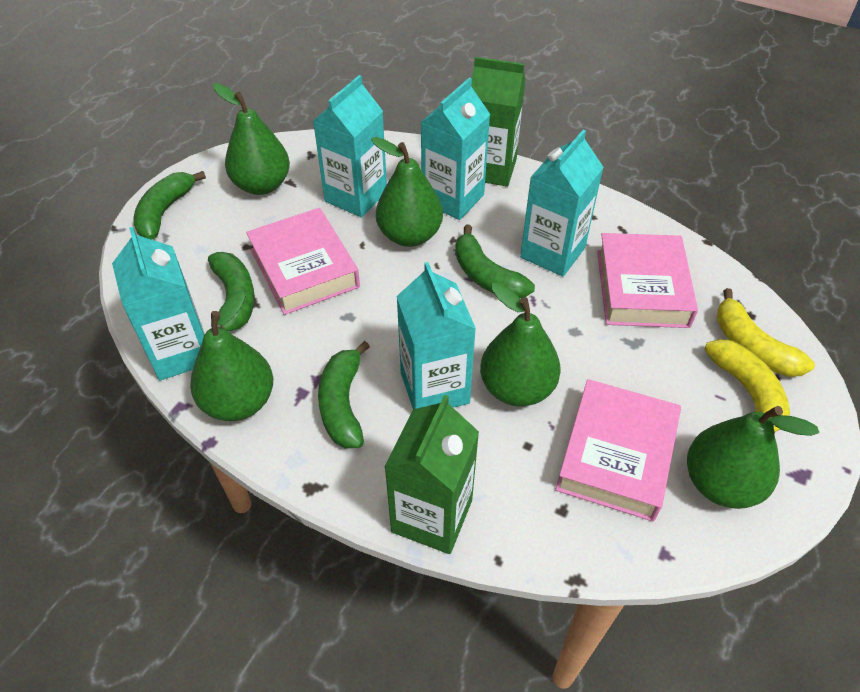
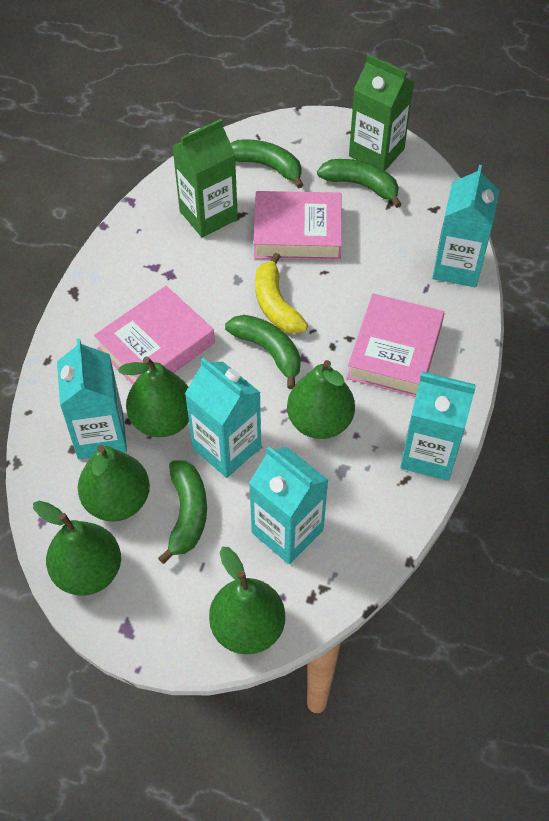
yellow banana: 2 -> 1

